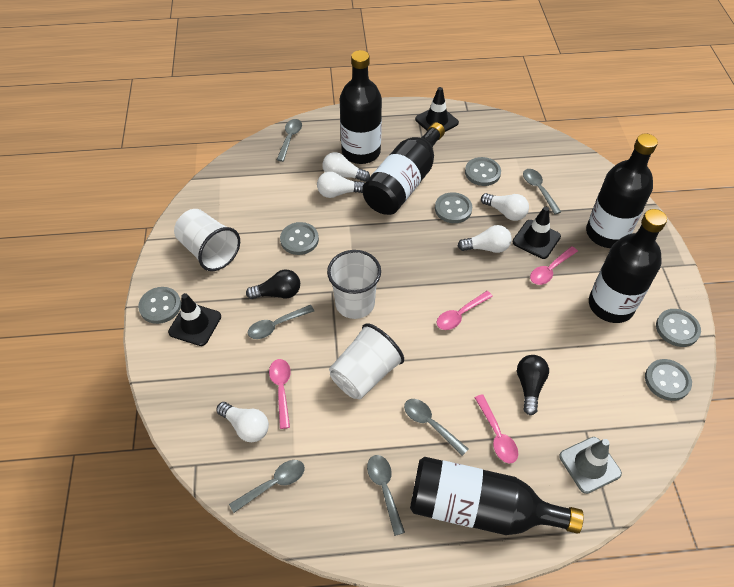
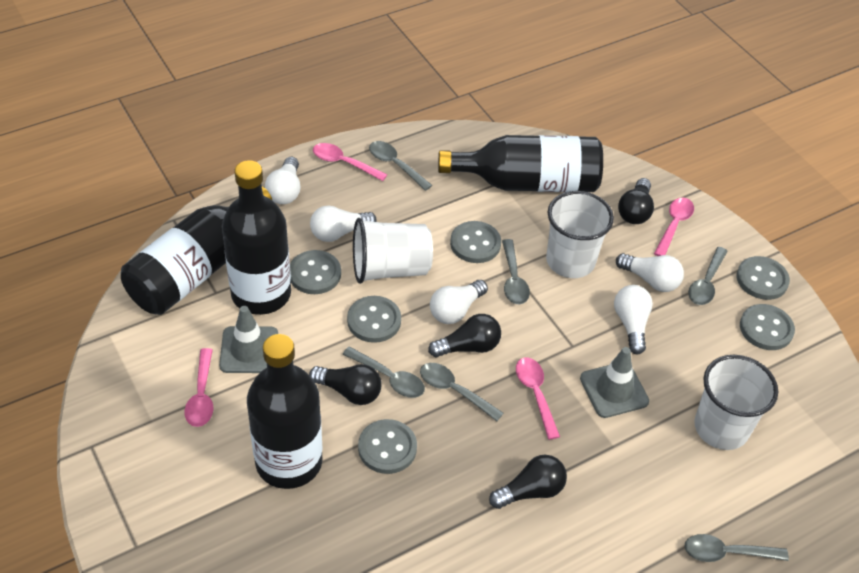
black bottle: 5 -> 4
black light bulb: 2 -> 4
black traffic cone: 3 -> 0
grey traffic cone: 1 -> 2

